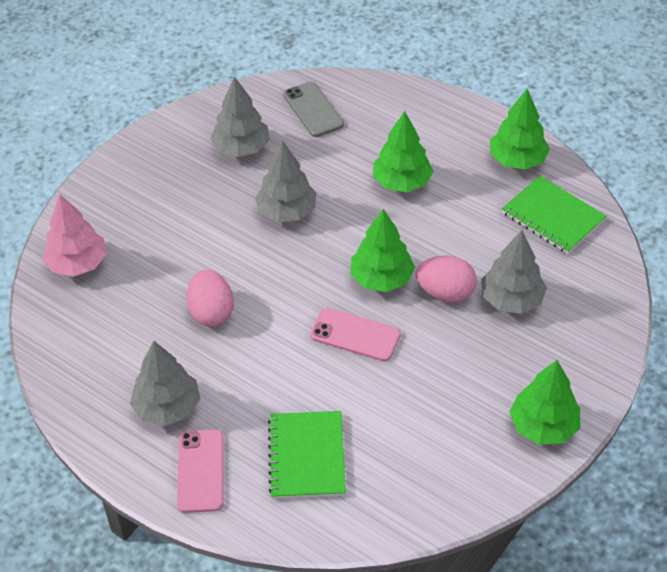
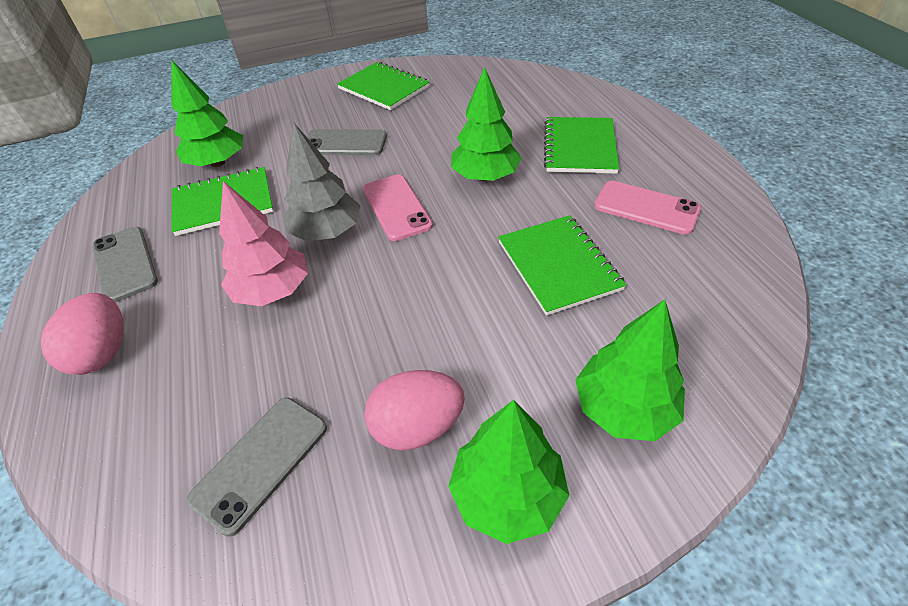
green notebook: 2 -> 4
grey phone: 1 -> 3
grey tree: 4 -> 1

